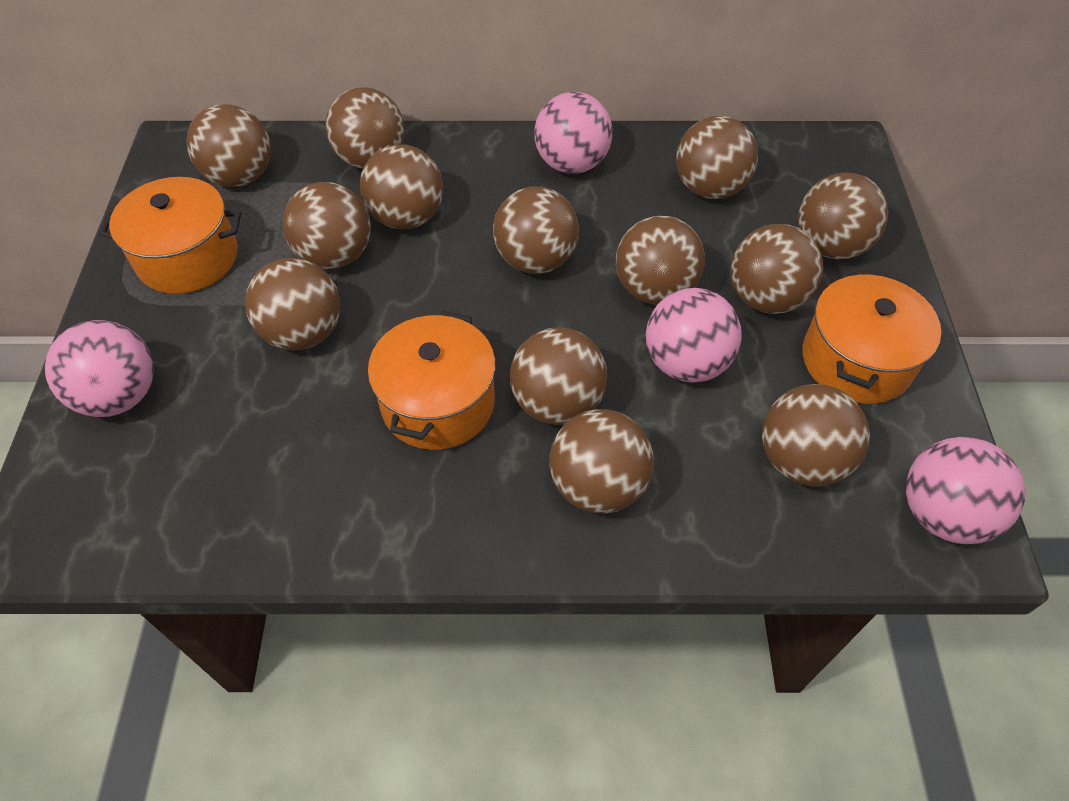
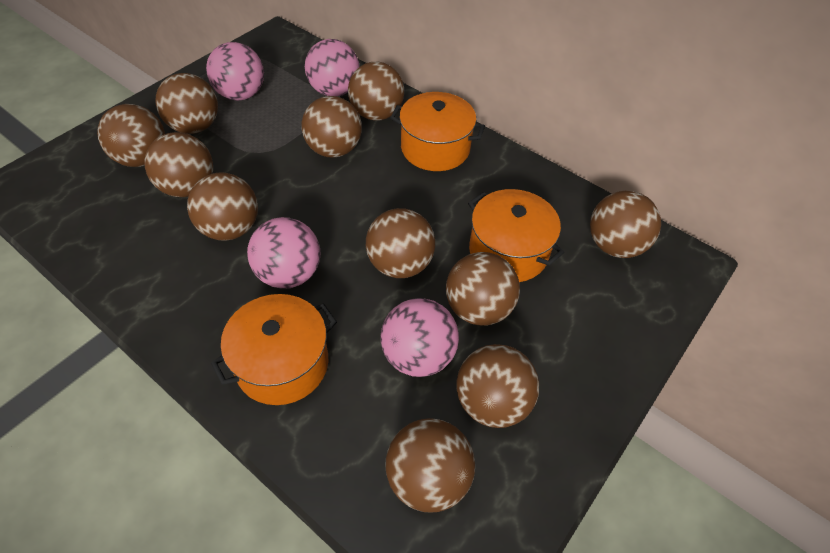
brown ball: 13 -> 11

